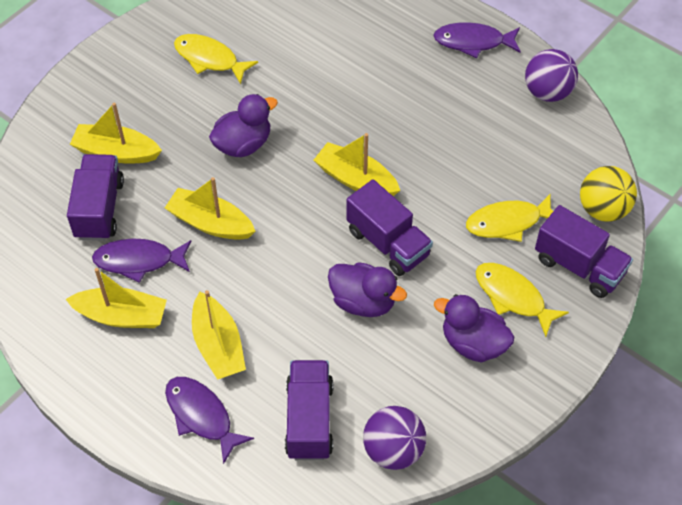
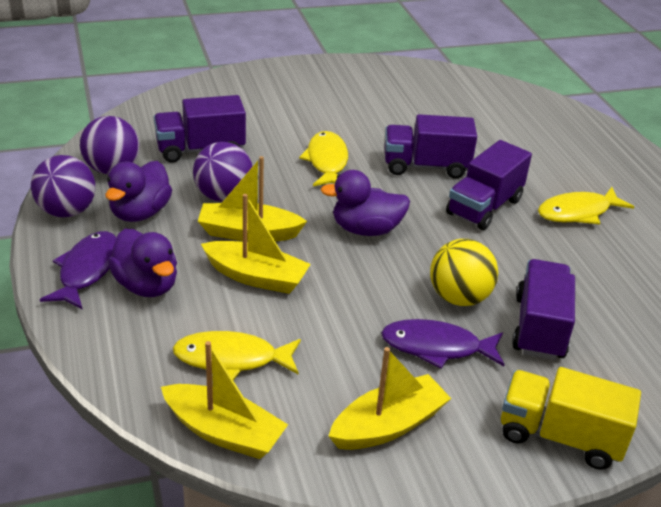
purple ball: 2 -> 3
purple fish: 3 -> 2
yellow boat: 5 -> 4
yellow truck: 0 -> 1

